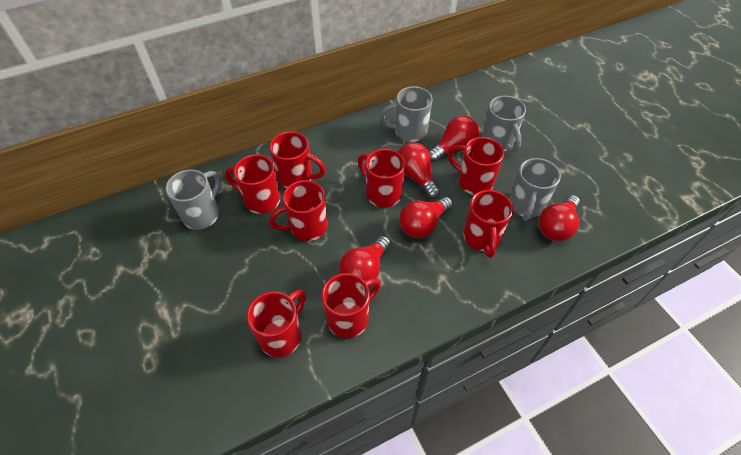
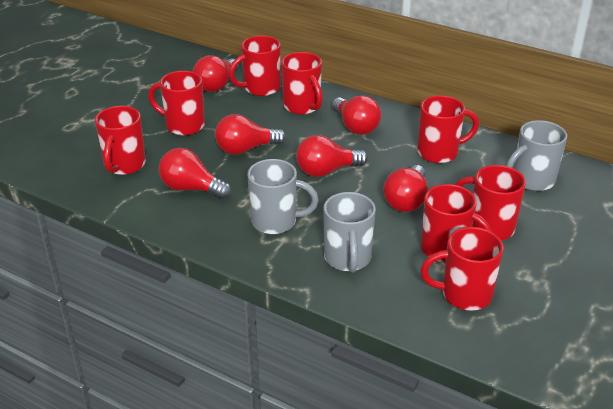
grey mug: 4 -> 3
red light bulb: 5 -> 6

